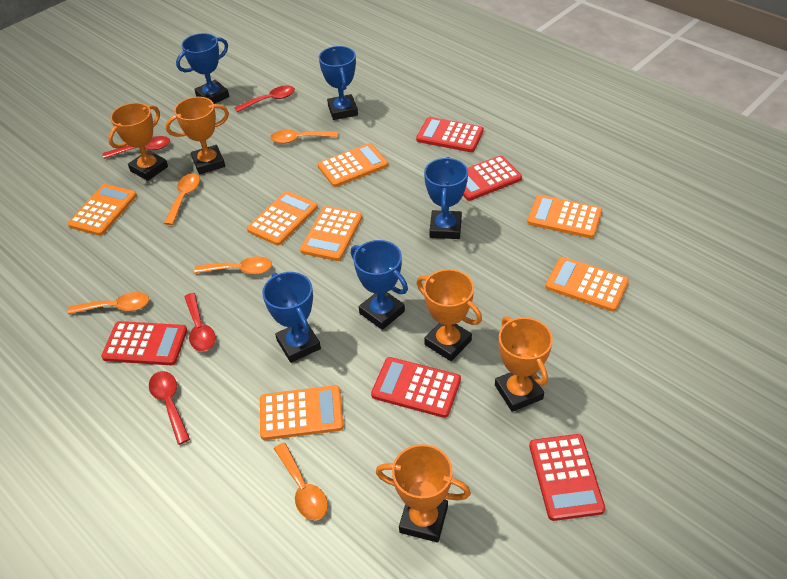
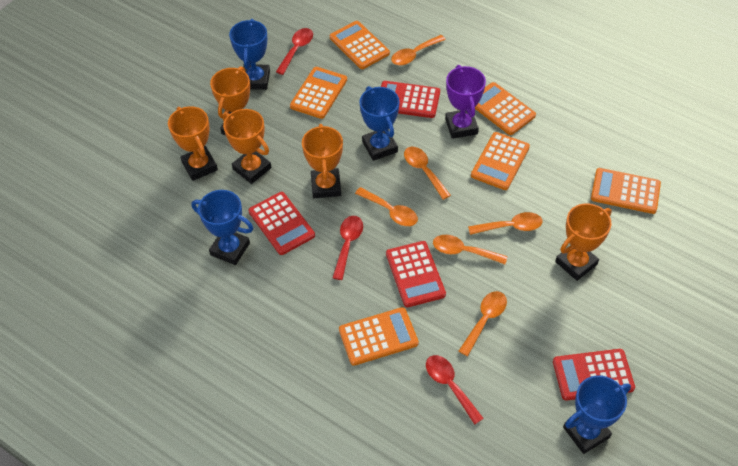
blue trophy: 5 -> 4
orange calculator: 7 -> 6
orange spoon: 5 -> 6
purple trophy: 0 -> 1
red calculator: 5 -> 4
red spoon: 4 -> 3

